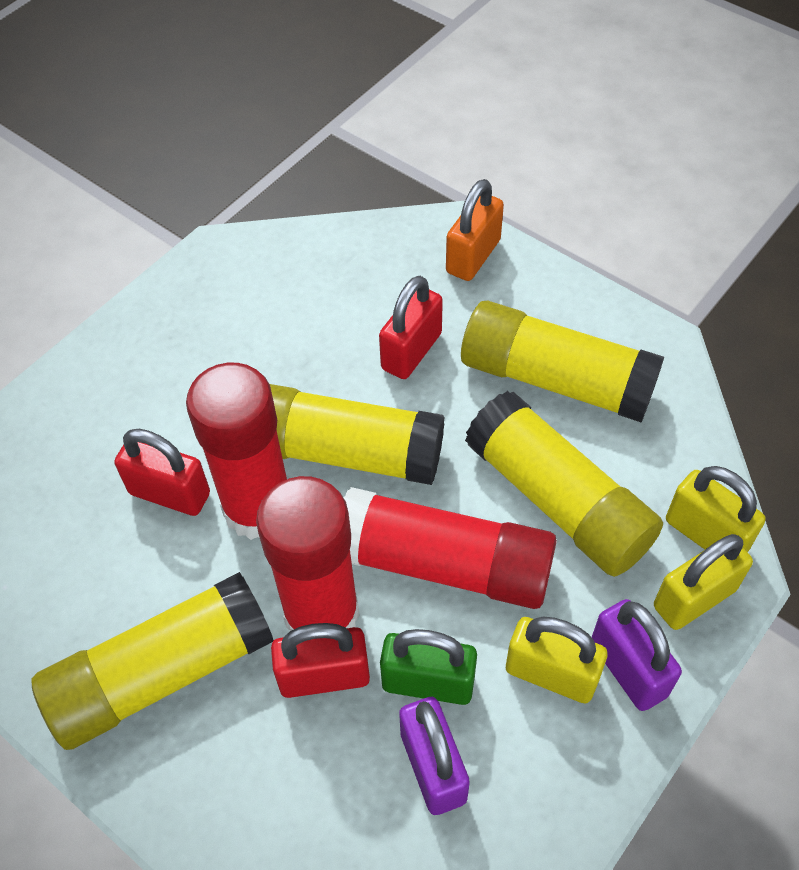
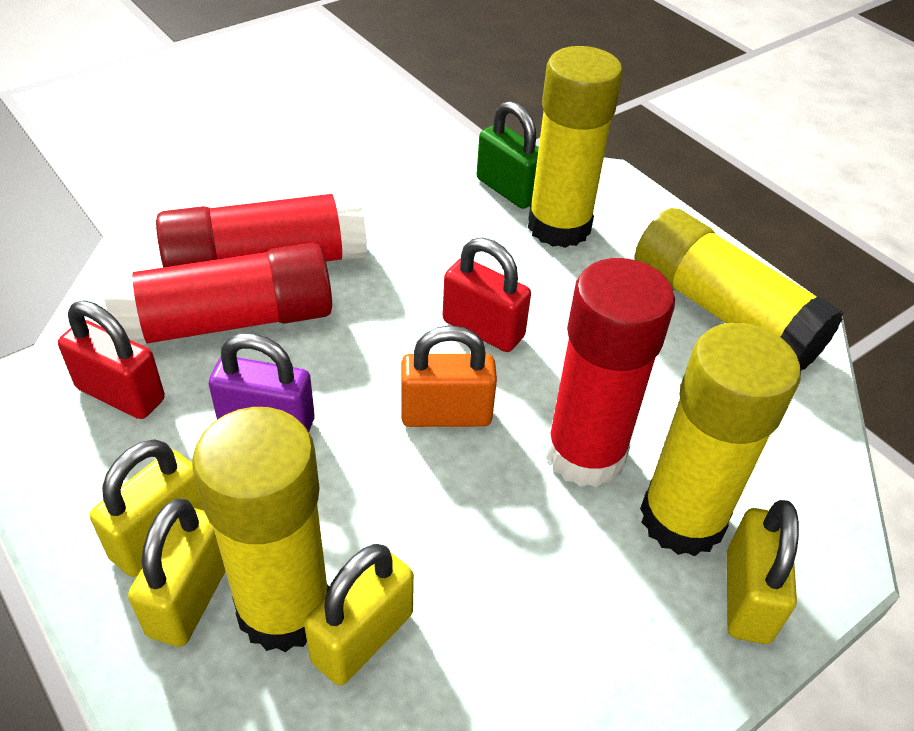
purple padlock: 2 -> 1
red padlock: 3 -> 2
yellow padlock: 3 -> 4

